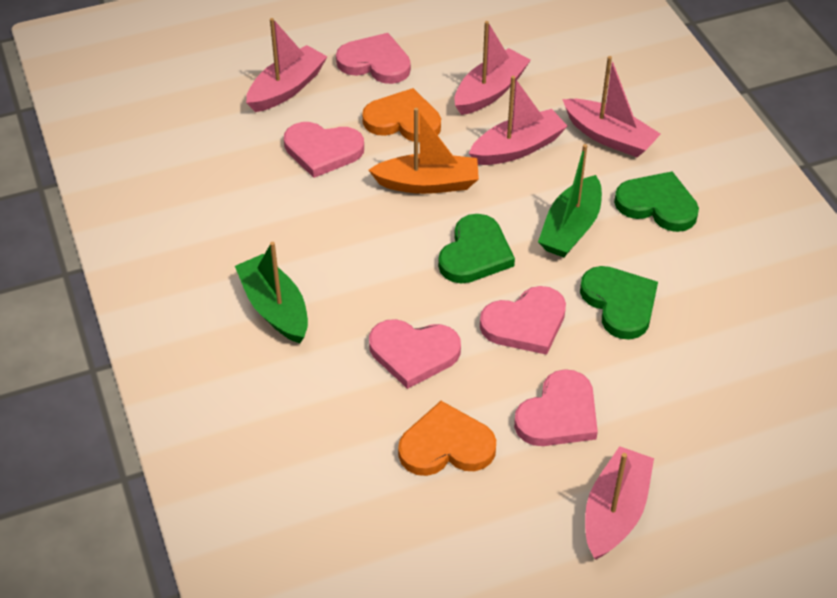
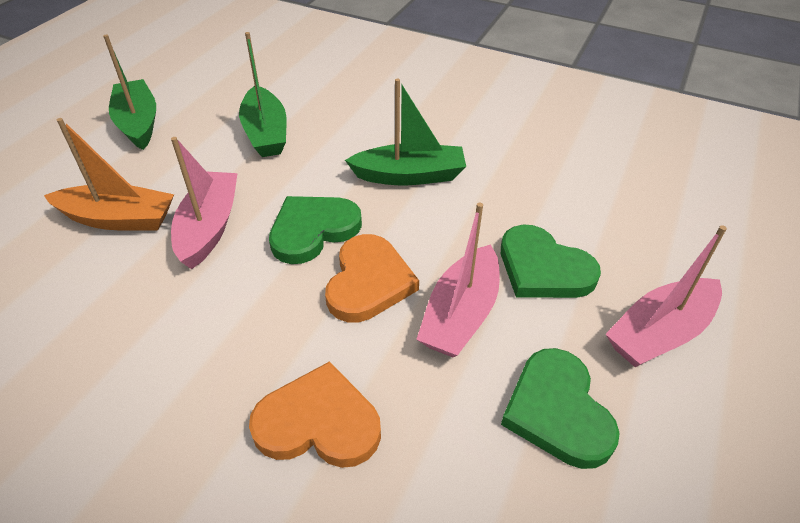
green boat: 2 -> 3
pink boat: 5 -> 3
pink heart: 5 -> 0

